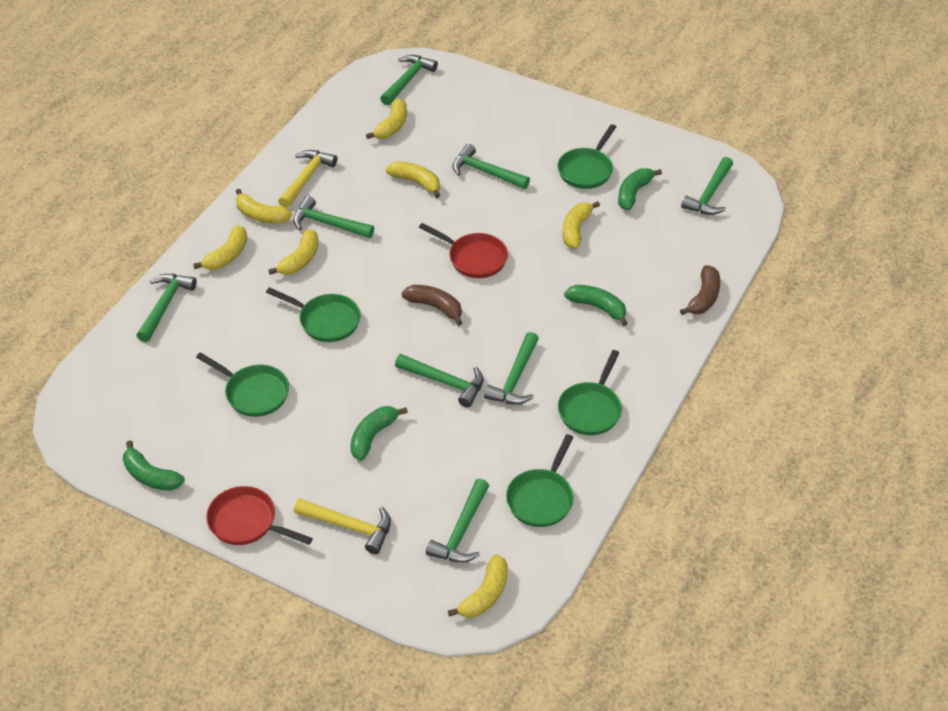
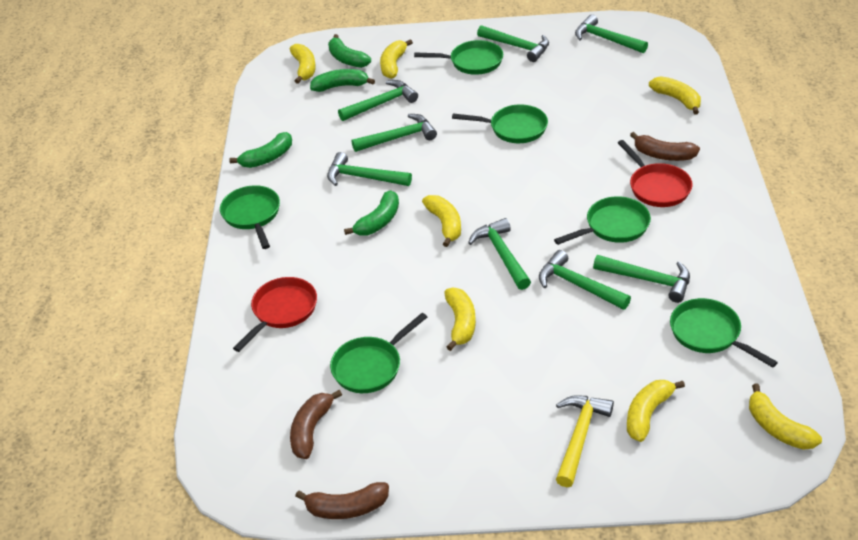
brown banana: 2 -> 3
green pan: 5 -> 6
yellow hammer: 2 -> 1

